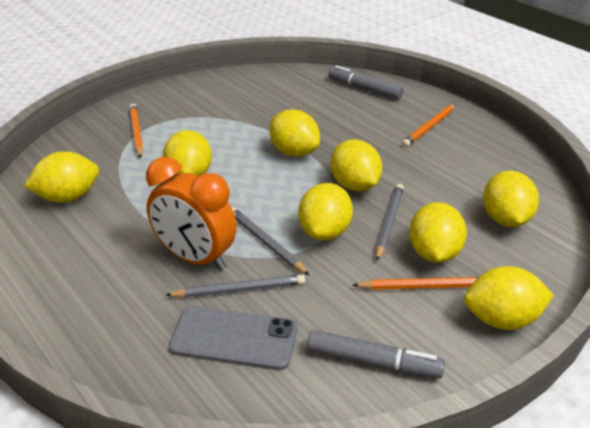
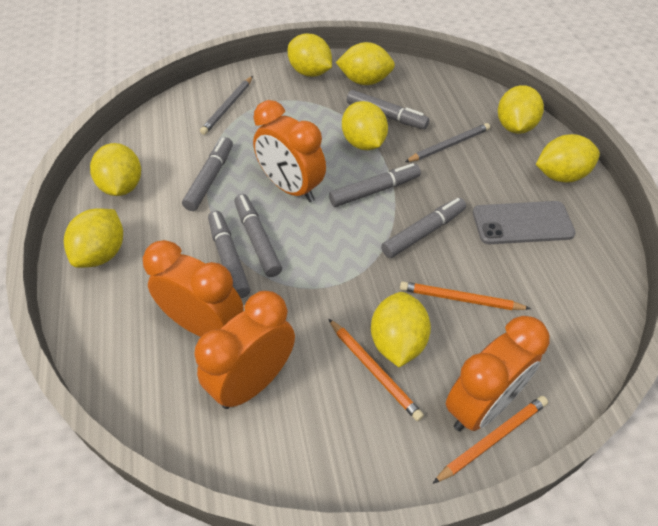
grey marker: 2 -> 6
grey pencil: 3 -> 2
orange clock: 1 -> 4

